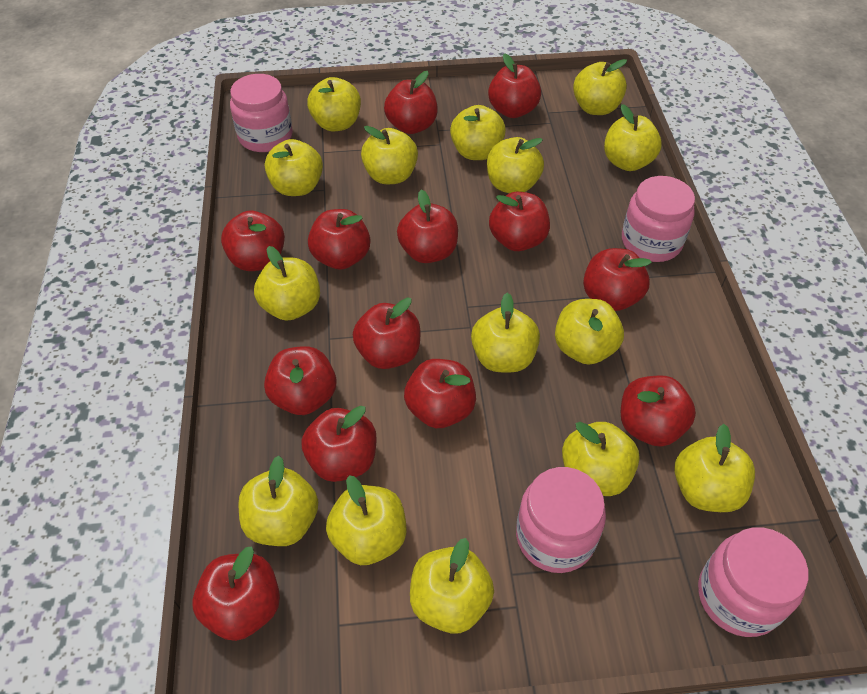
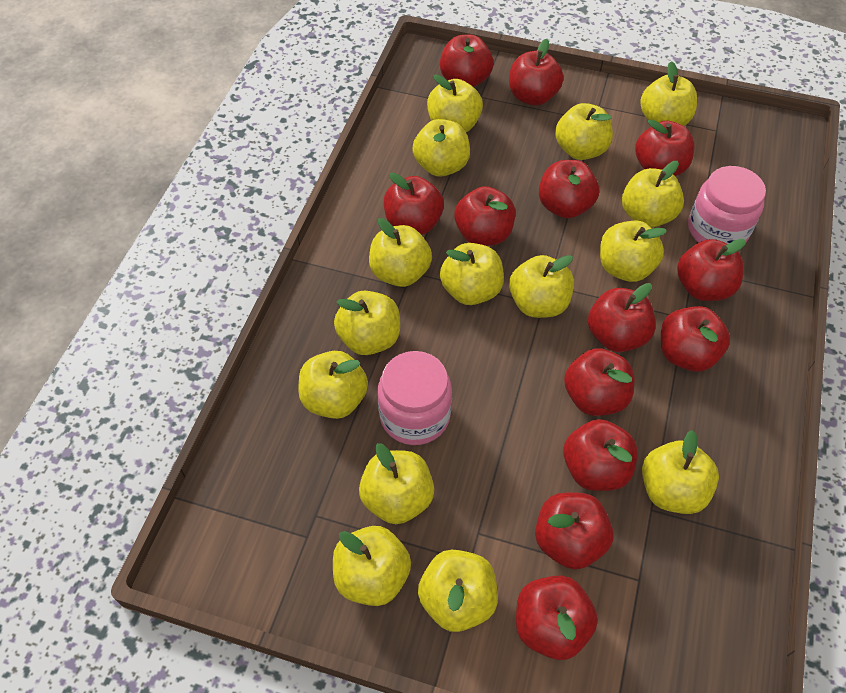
pink jar: 4 -> 2

